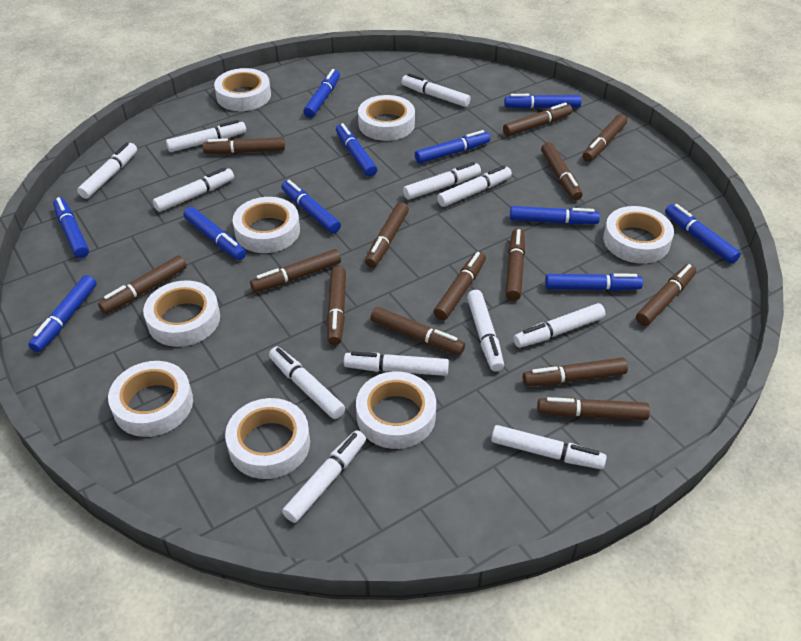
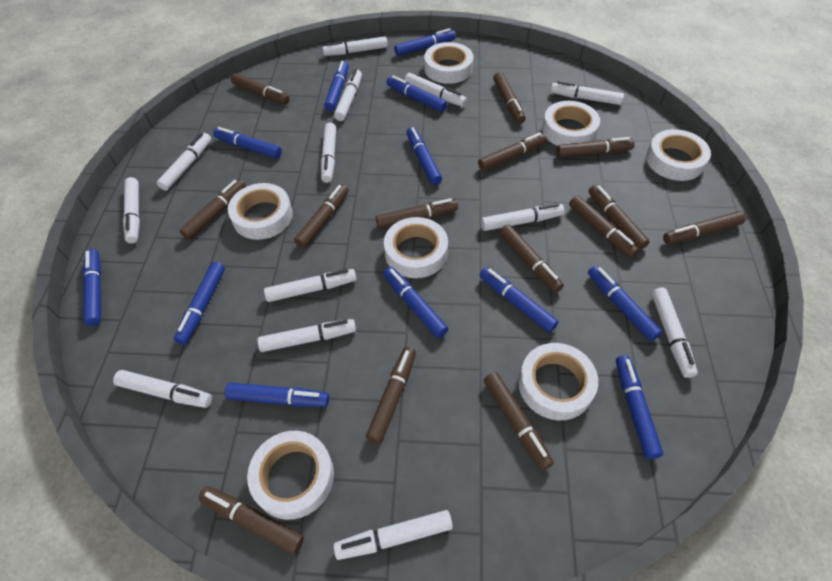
blue marker: 11 -> 12
white marker: 12 -> 13
white tape: 8 -> 7

